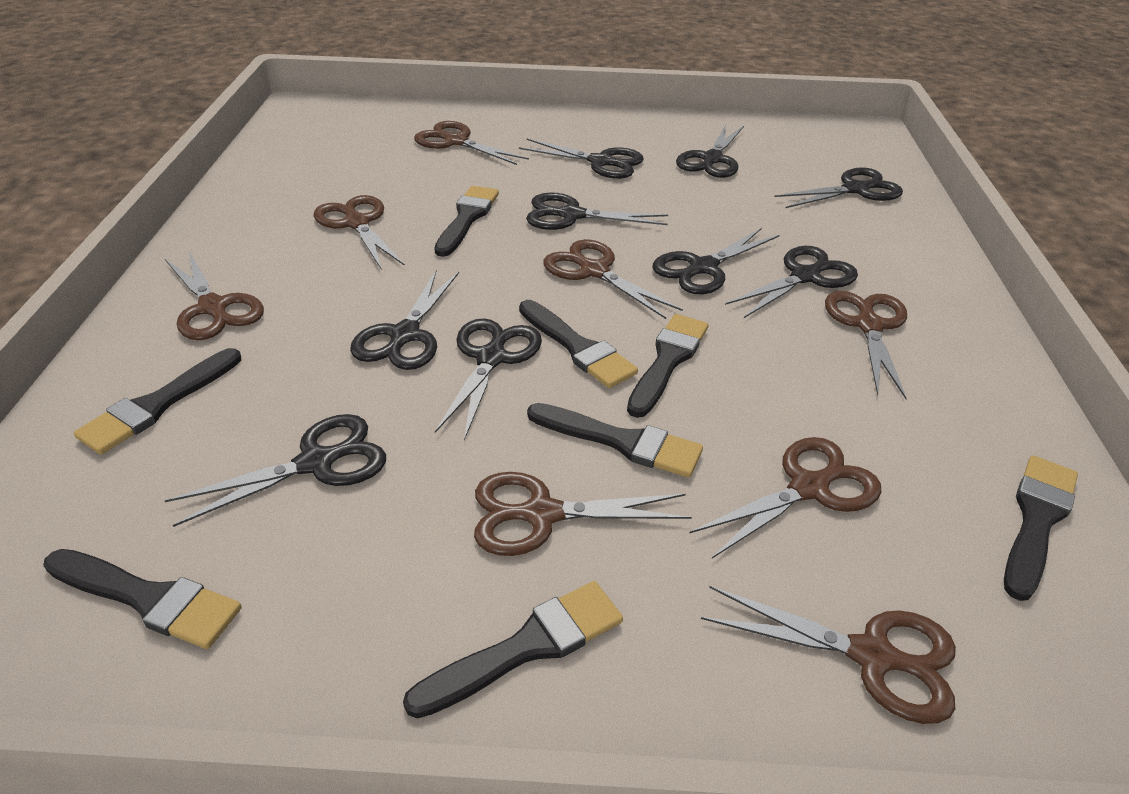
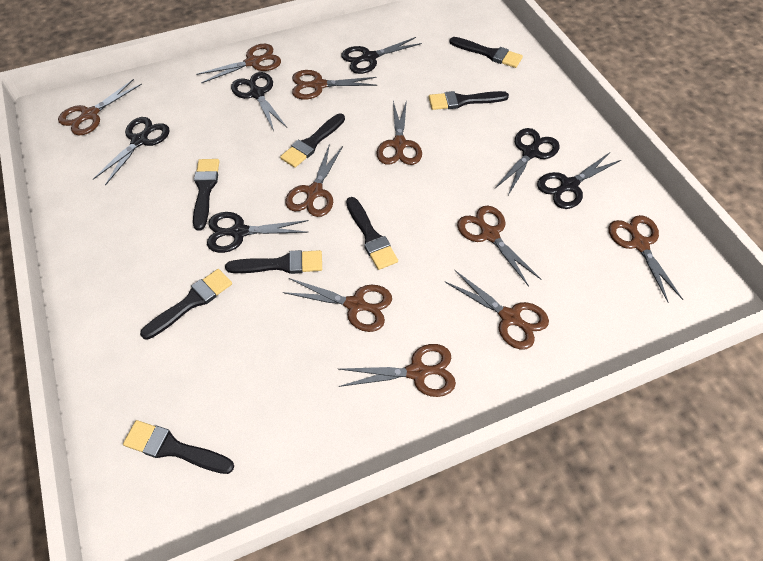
black scissors: 9 -> 6
brown scissors: 8 -> 10

